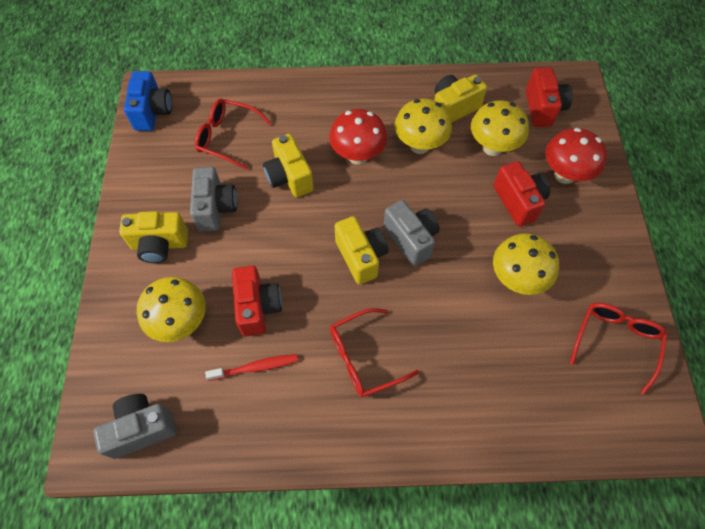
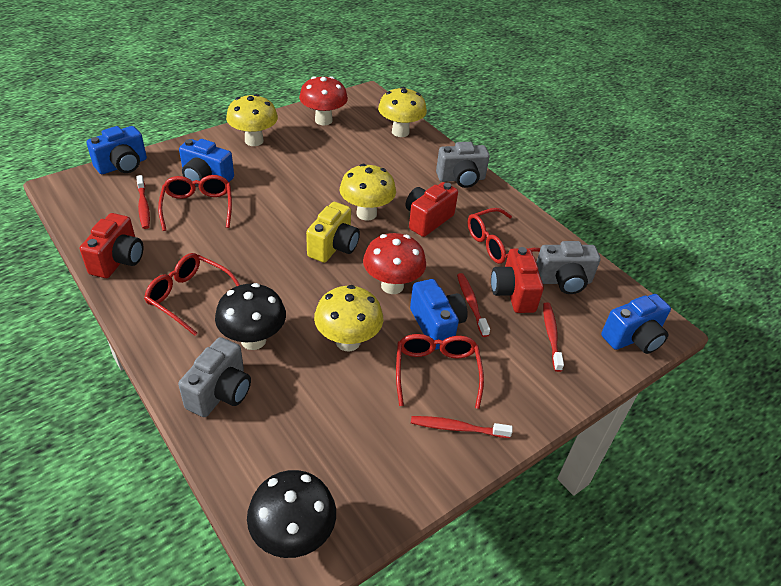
black mushroom: 0 -> 2
blue camera: 1 -> 4
red glasses: 3 -> 4
red toothbrush: 1 -> 4
yellow camera: 4 -> 1

